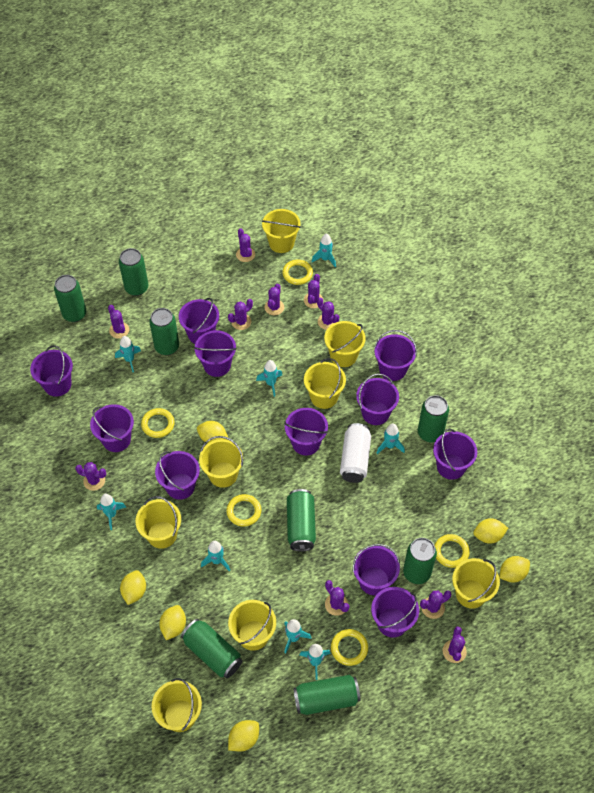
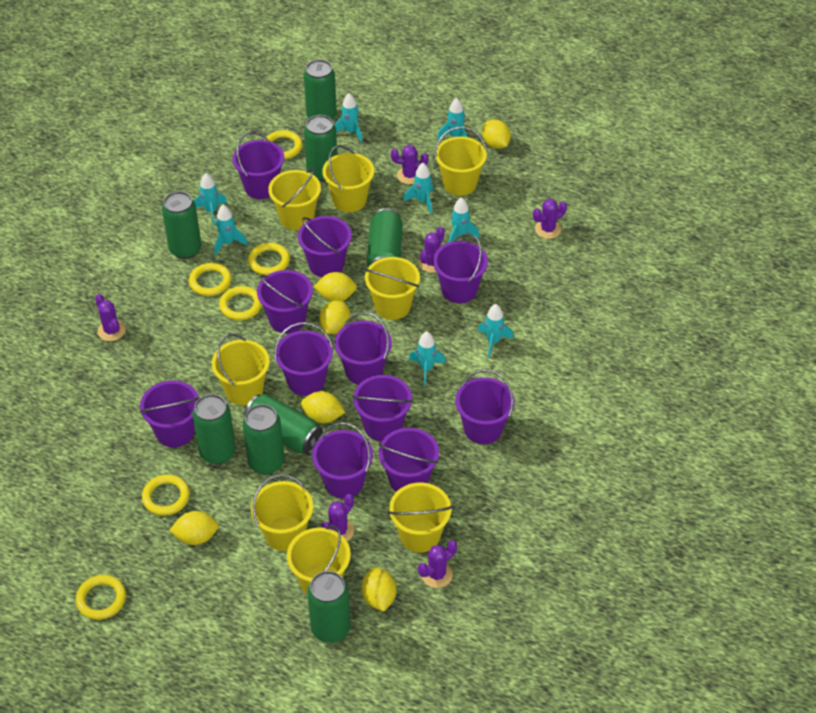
purple cactus: 10 -> 6
white can: 1 -> 0
yellow ring: 5 -> 6

